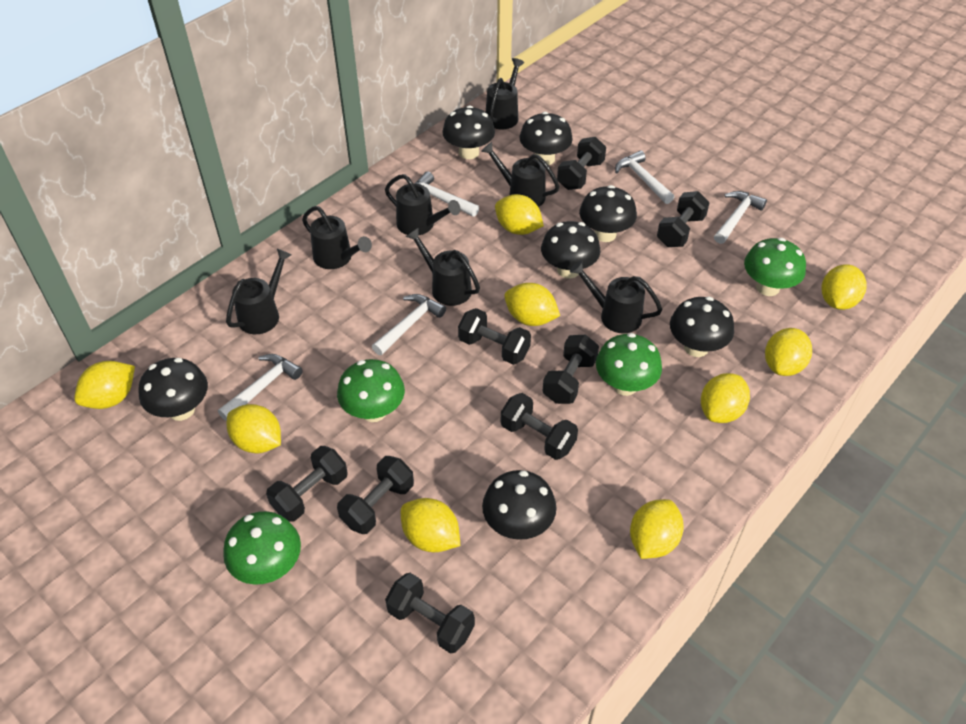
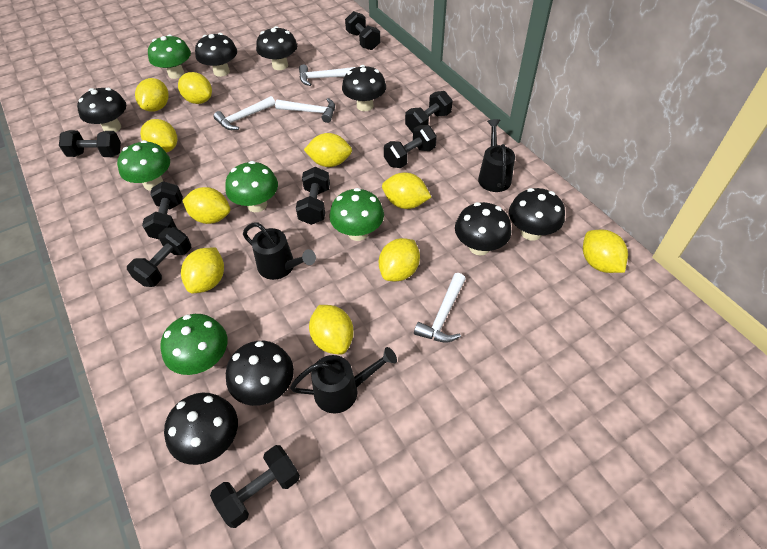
black mushroom: 7 -> 8
black watering can: 7 -> 3
green mushroom: 4 -> 5
white hammer: 5 -> 4
yellow lemon: 9 -> 10

